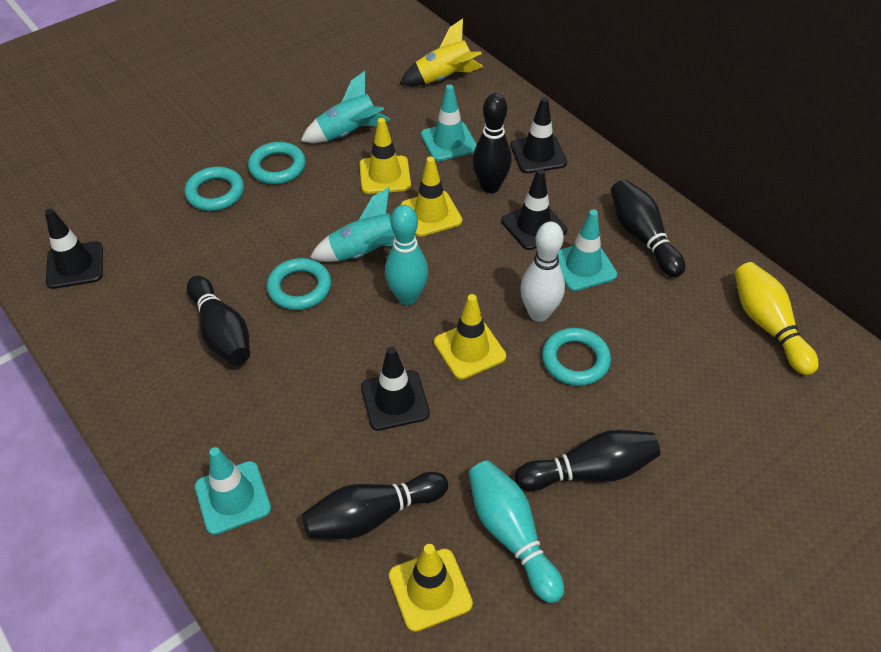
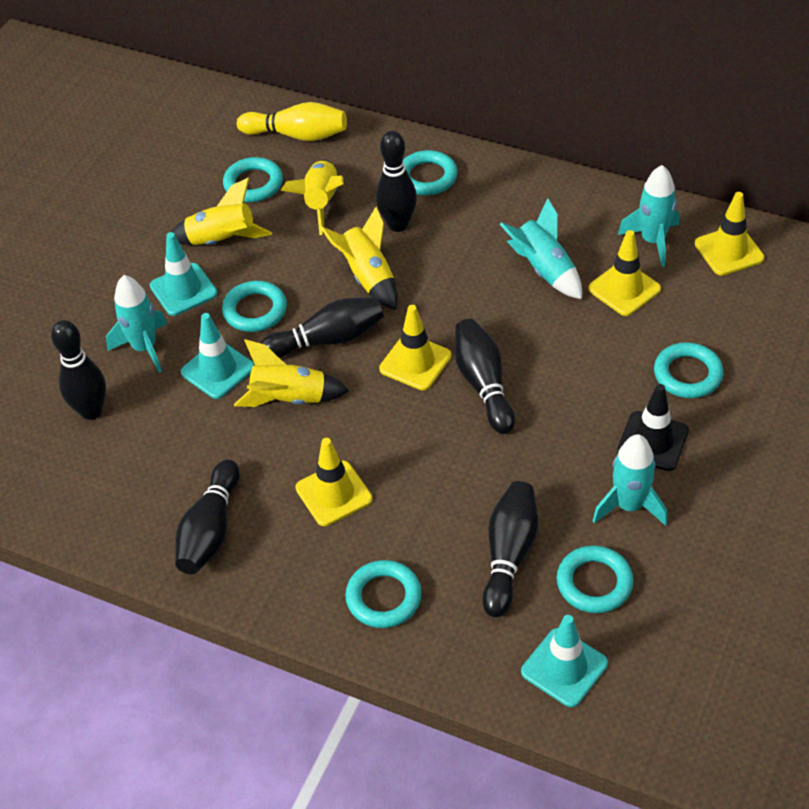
black bowling pin: 5 -> 6
black traffic cone: 4 -> 1
turquoise bowling pin: 2 -> 0
turquoise ring: 4 -> 6
turquoise rocket: 2 -> 4
white bowling pin: 1 -> 0
yellow rocket: 1 -> 4

